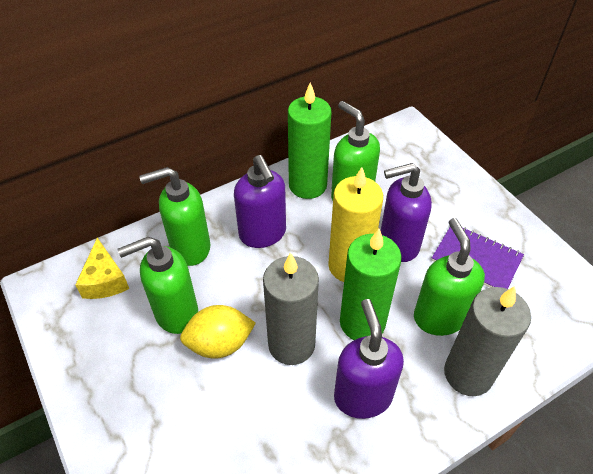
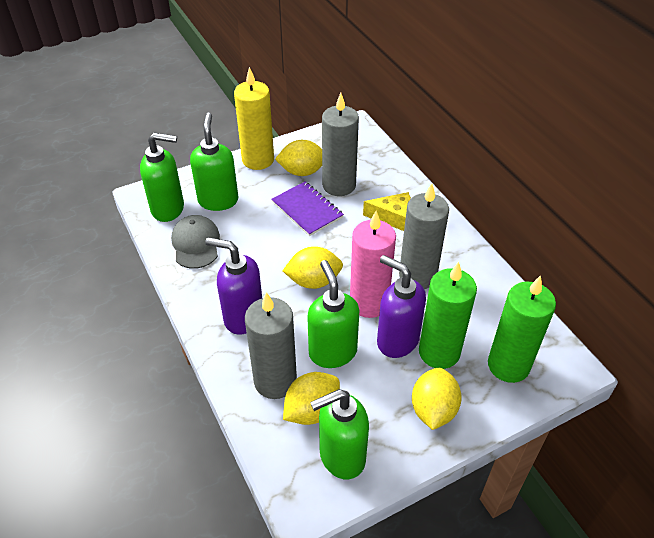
grey candle: 2 -> 3
grey cap: 0 -> 1
pink candle: 0 -> 1
purple soap dispenser: 3 -> 2
yellow lemon: 1 -> 4

